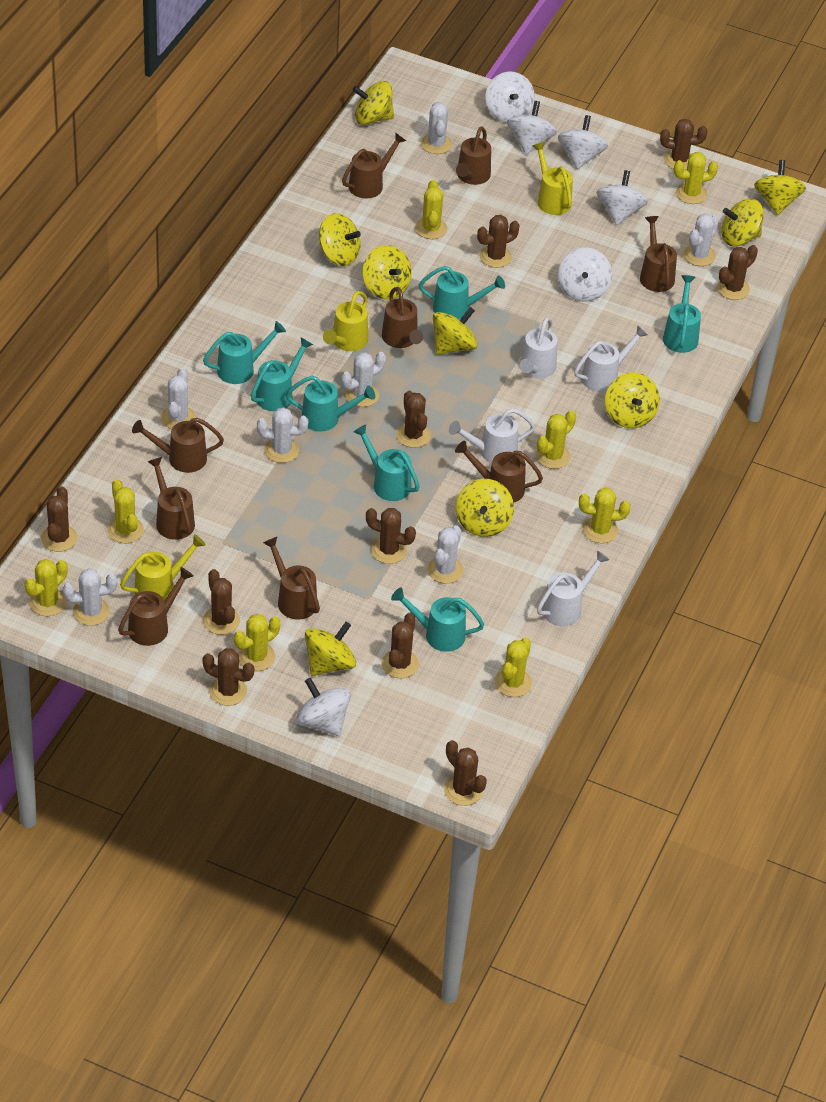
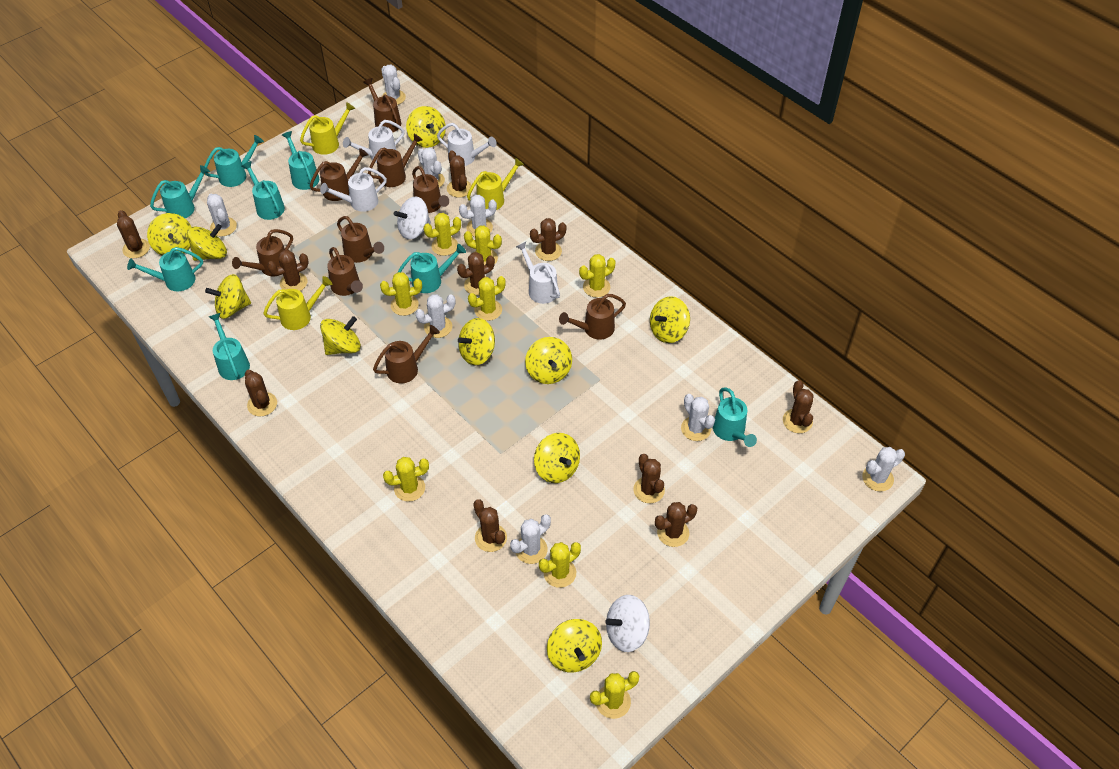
turquoise watering can: 7 -> 8
white cactus: 7 -> 8
white spinning top: 6 -> 2
yellow spinning top: 9 -> 10

